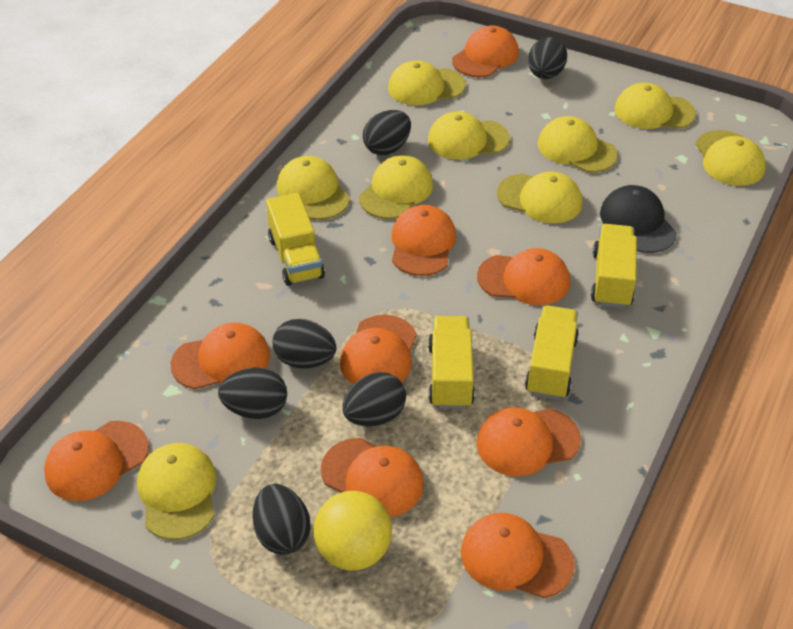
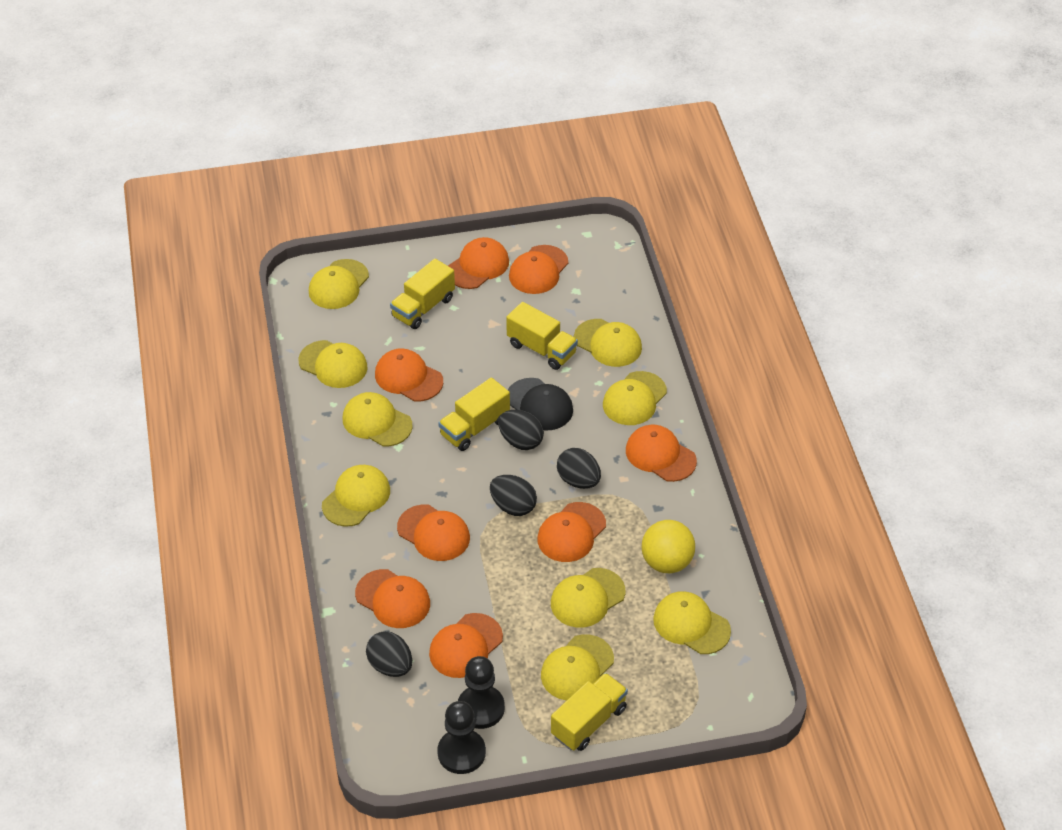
black egg: 6 -> 4
black pawn: 0 -> 2
orange cap: 9 -> 8

